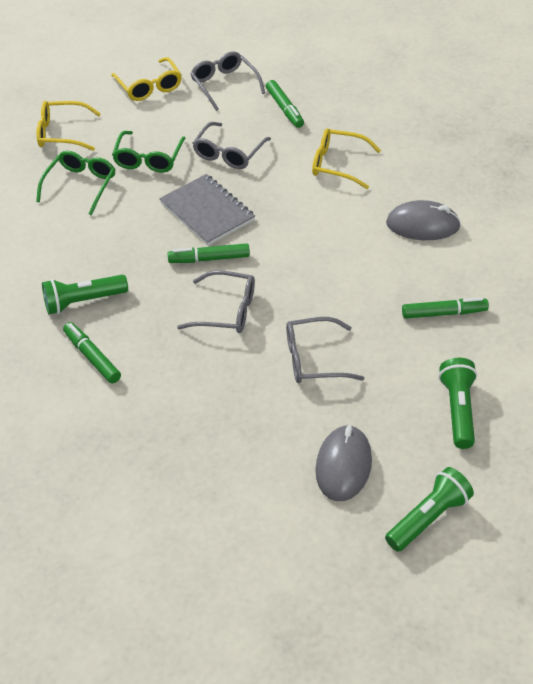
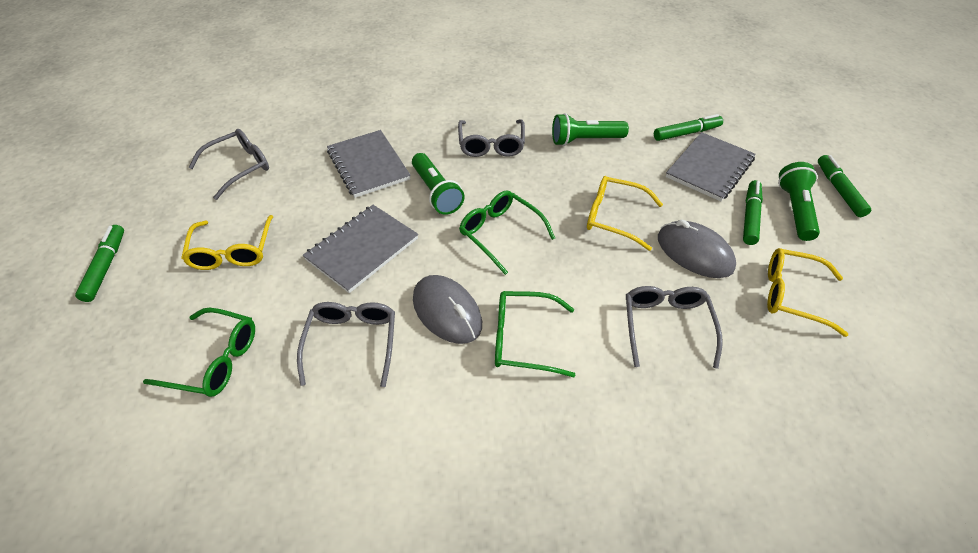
green glasses: 2 -> 3
grey notebook: 1 -> 3

